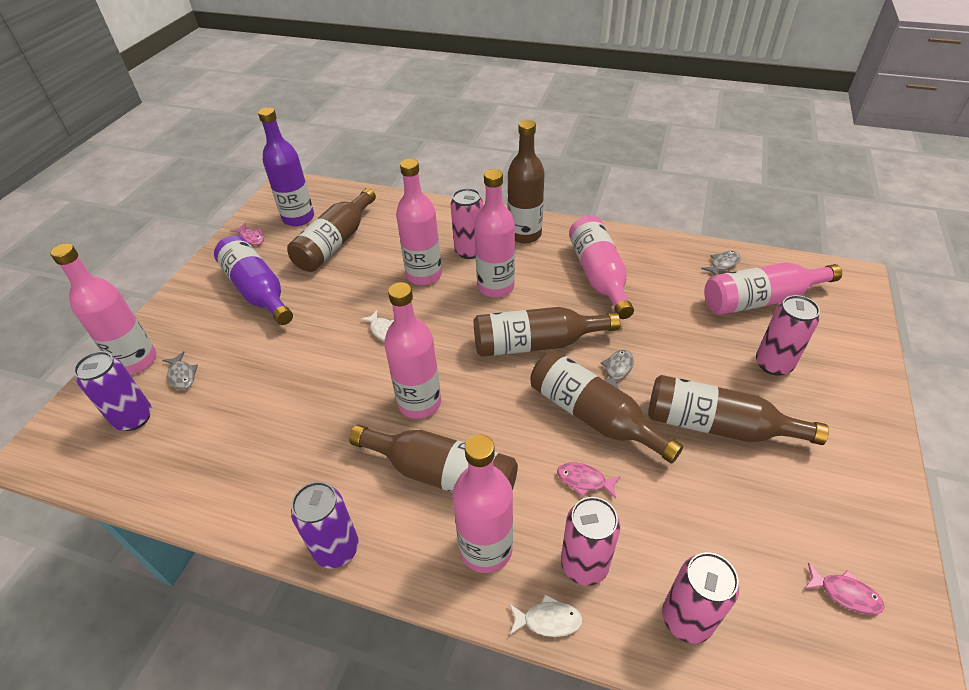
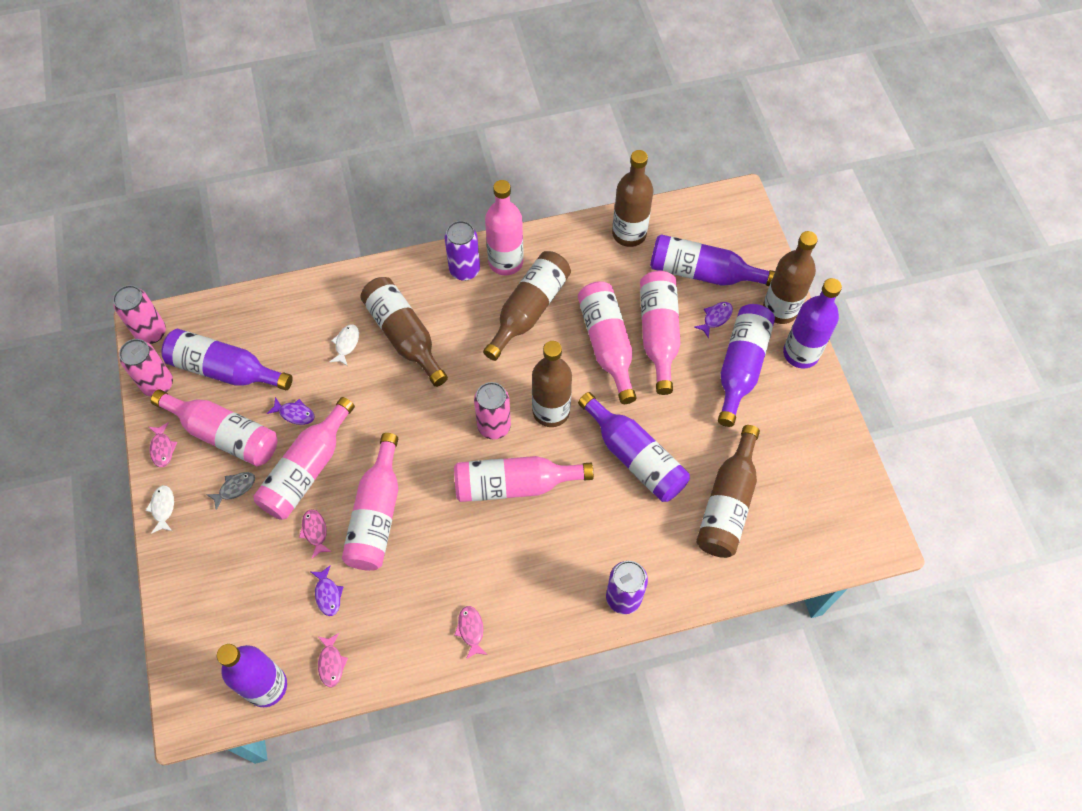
grey fish: 3 -> 1
pink can: 4 -> 3
pink fish: 3 -> 4
purple bottle: 2 -> 6
purple fish: 0 -> 3

